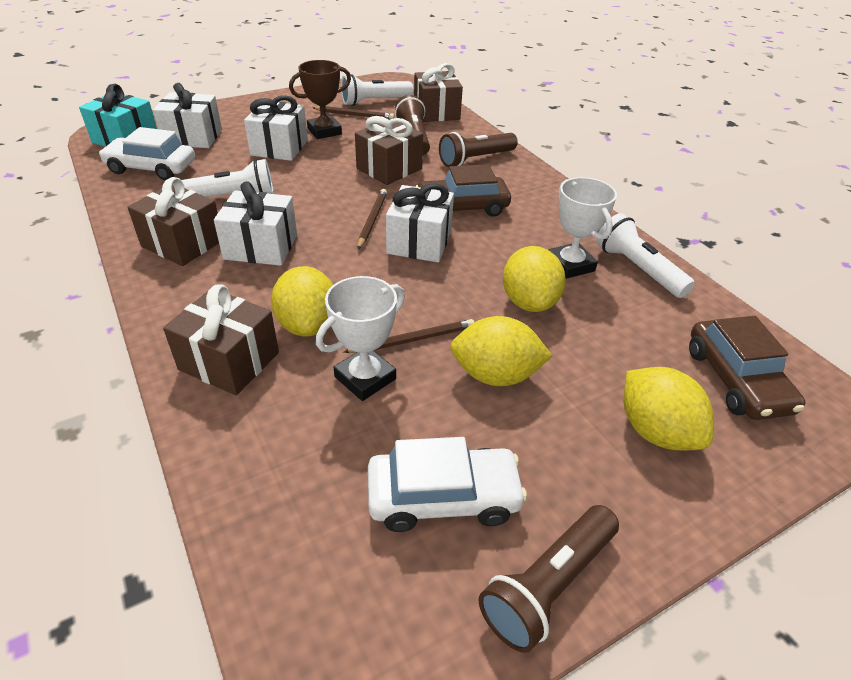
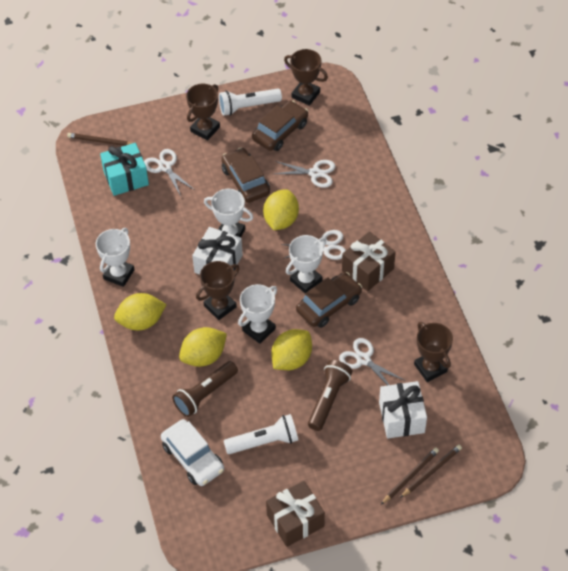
brown car: 2 -> 3
brown flashlight: 3 -> 2
brown gift: 4 -> 2
brown trophy: 1 -> 4
white car: 2 -> 1
white flashlight: 3 -> 2
white gift: 4 -> 2
white scissors: 0 -> 4
white trophy: 2 -> 4

